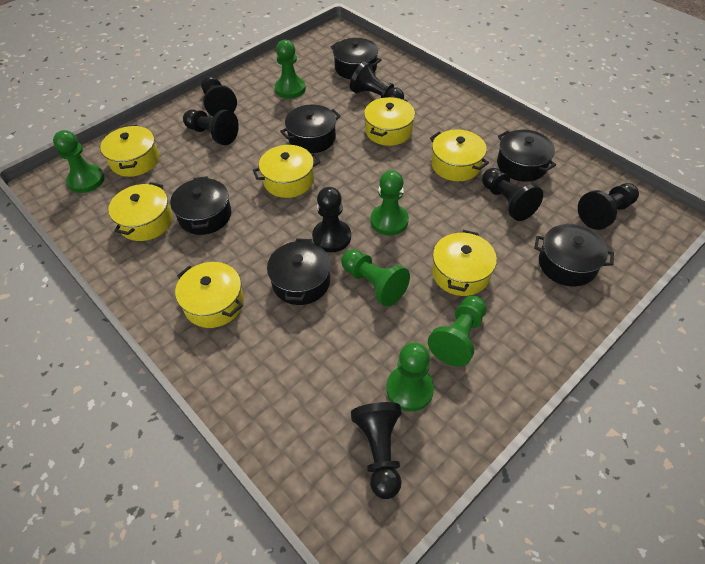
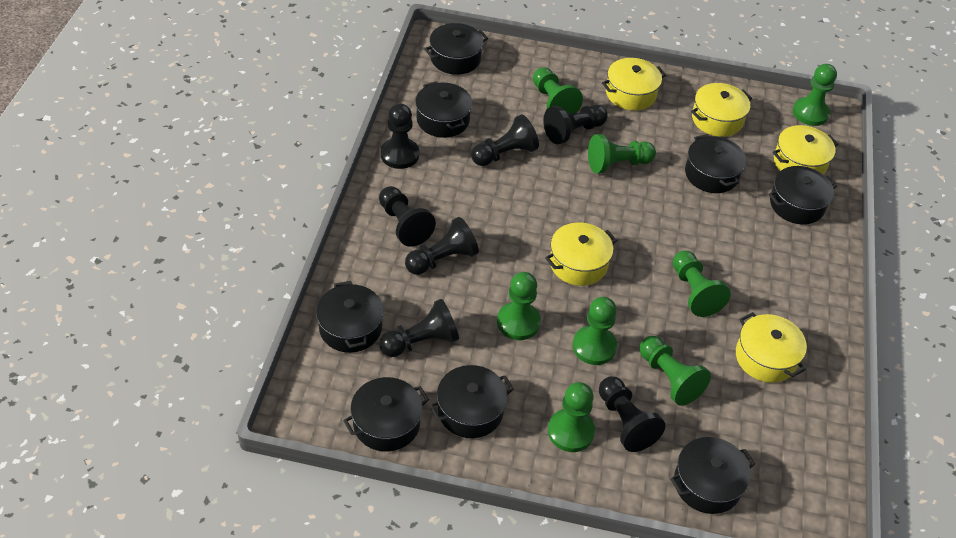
black pot: 6 -> 8
green pawn: 6 -> 8
yellow pot: 7 -> 5

